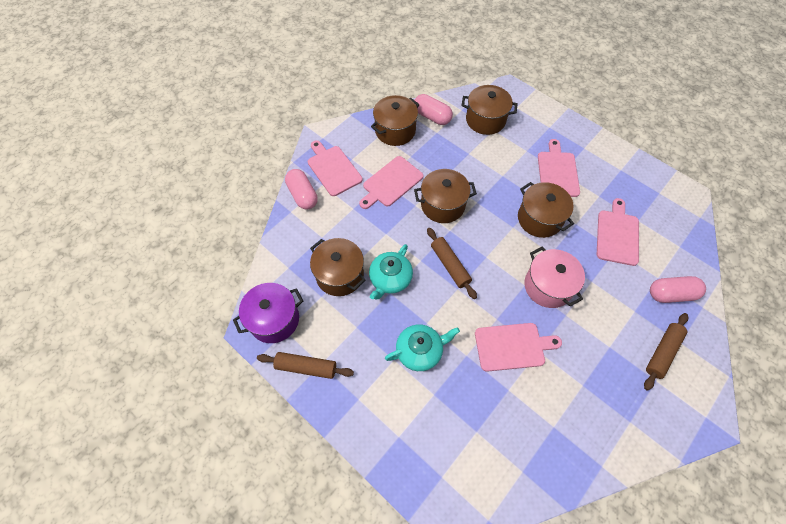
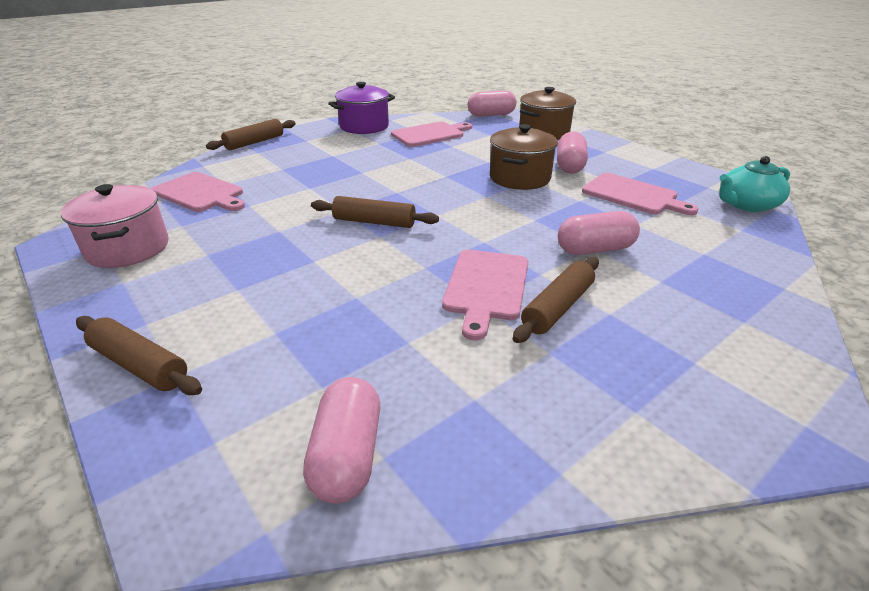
brown pot: 5 -> 2
brown rolling pin: 3 -> 4
pink capsule: 3 -> 4
pink cutting board: 5 -> 4
turquoise teapot: 2 -> 1

